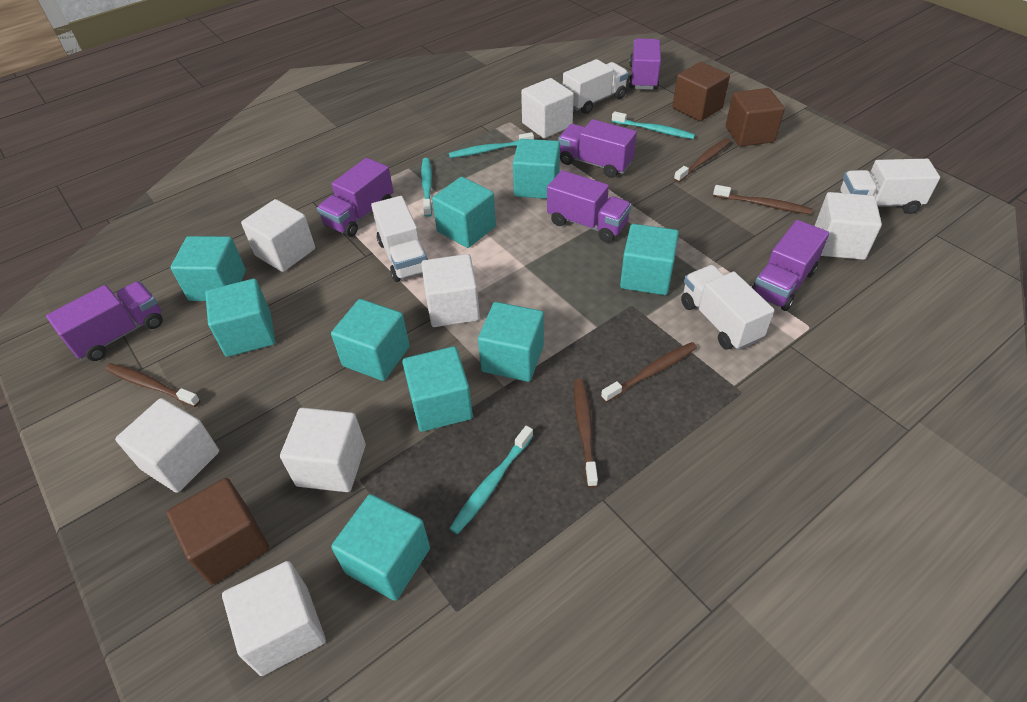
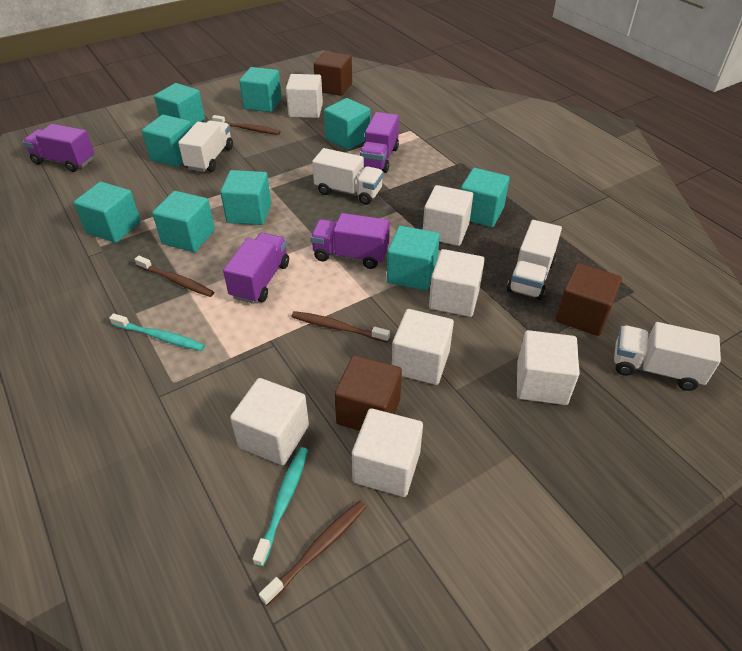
brown toothbrush: 5 -> 4
purple truck: 6 -> 4
turquoise toothbrush: 4 -> 2

